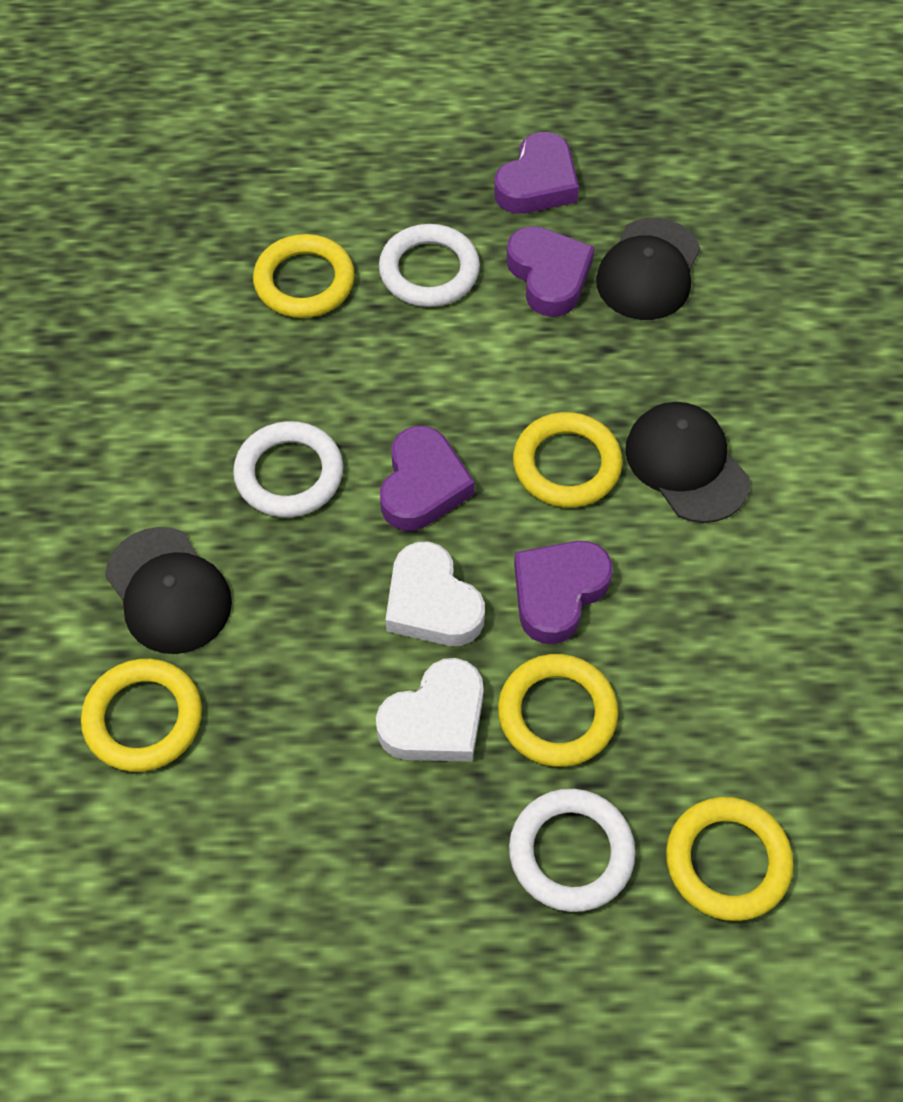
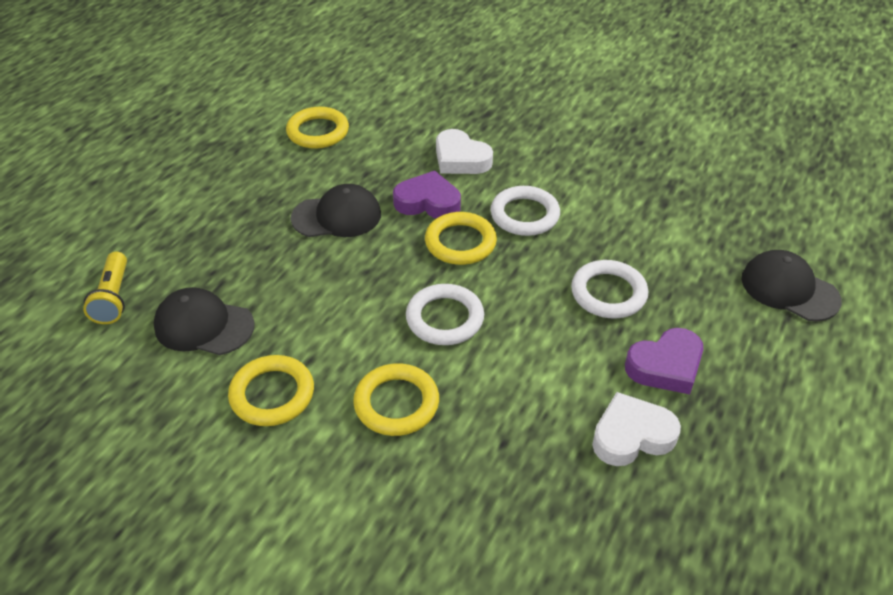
purple heart: 4 -> 2
yellow flashlight: 0 -> 1
yellow ring: 5 -> 4

